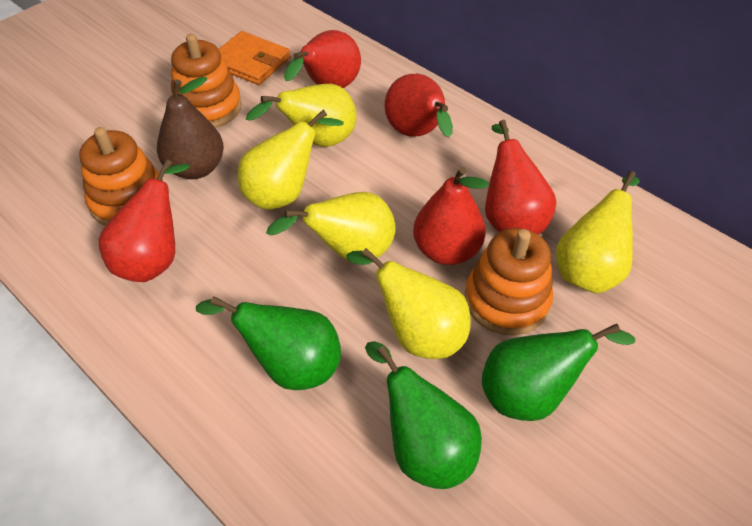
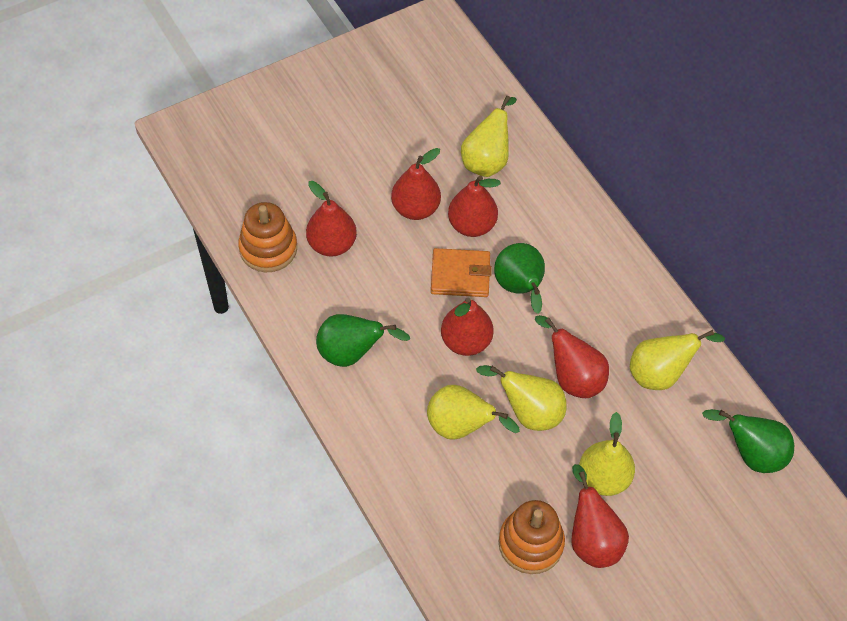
brown pear: 1 -> 0
orange stacking toy: 3 -> 2
red pear: 5 -> 6

